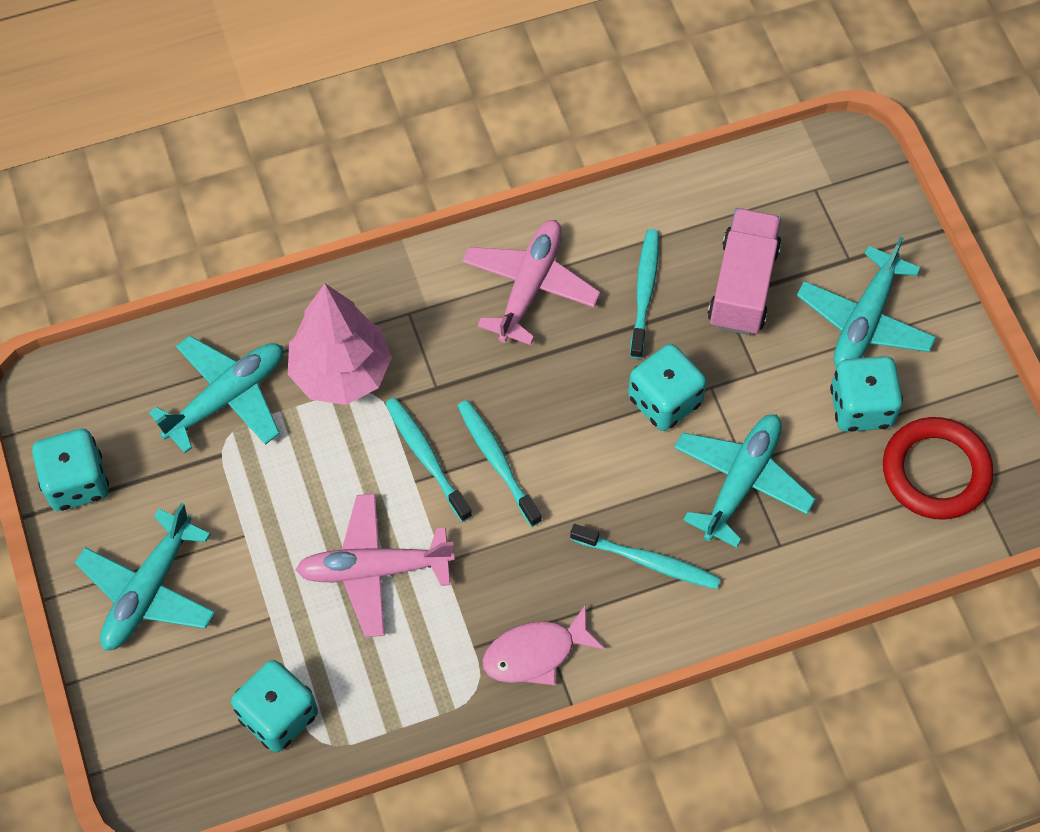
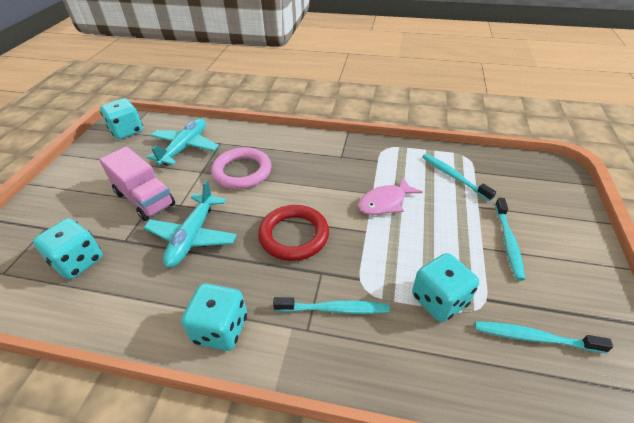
pink plane: 2 -> 0
pink ring: 0 -> 1
pink tree: 1 -> 0
turquoise plane: 4 -> 2

